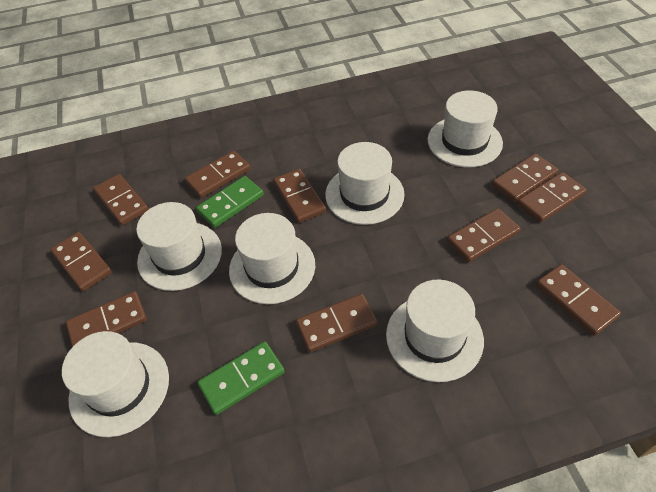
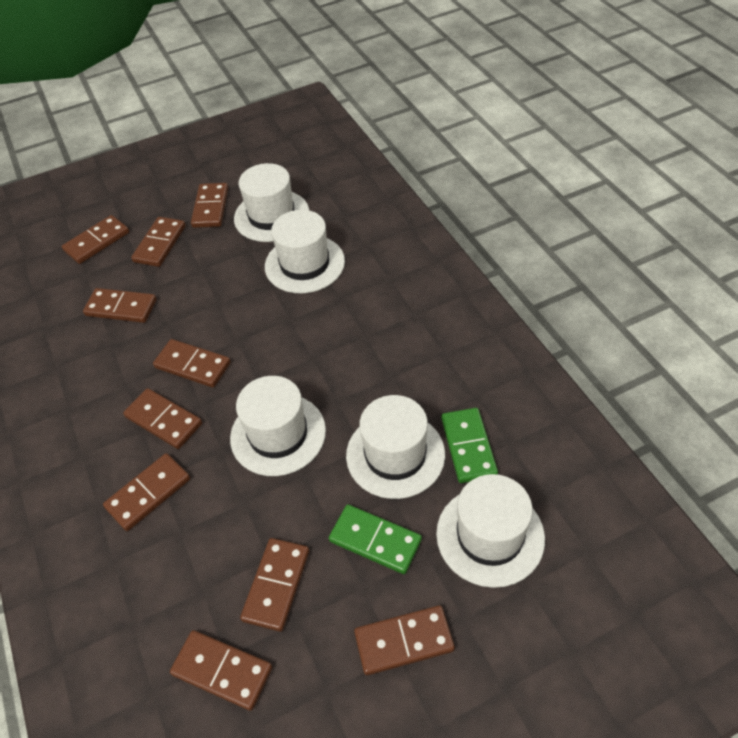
white hat: 6 -> 5

